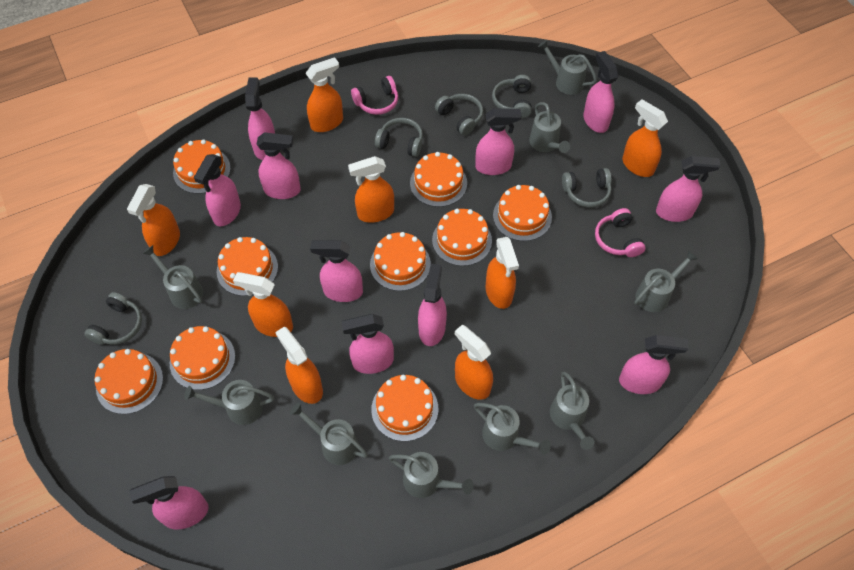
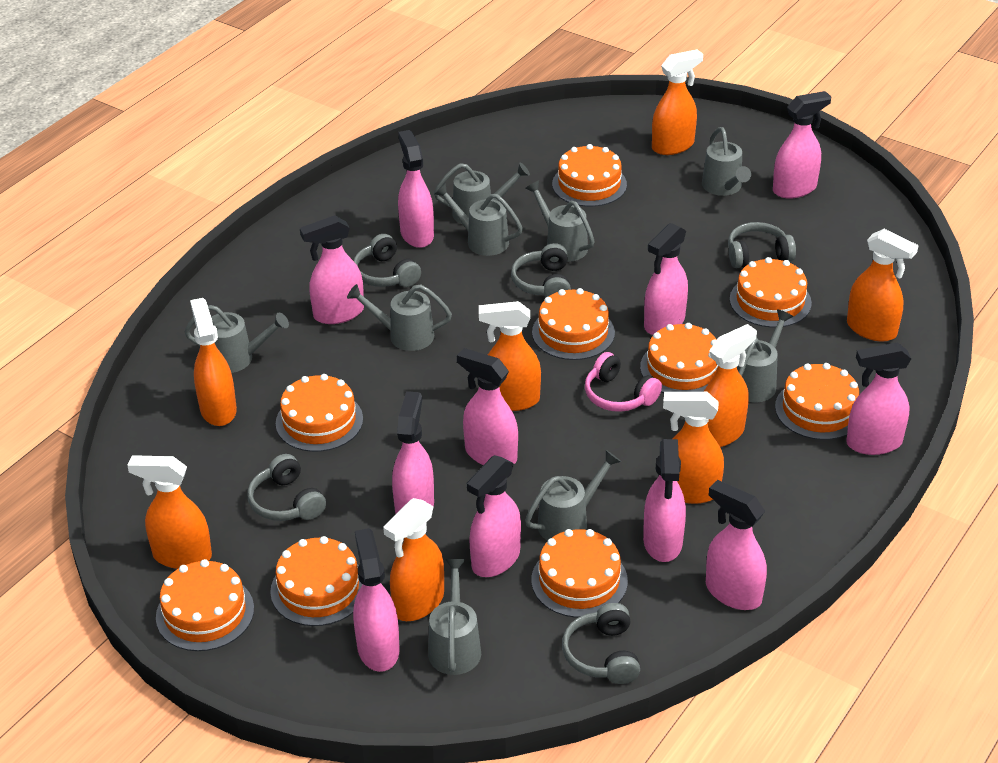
pink headphones: 2 -> 1

